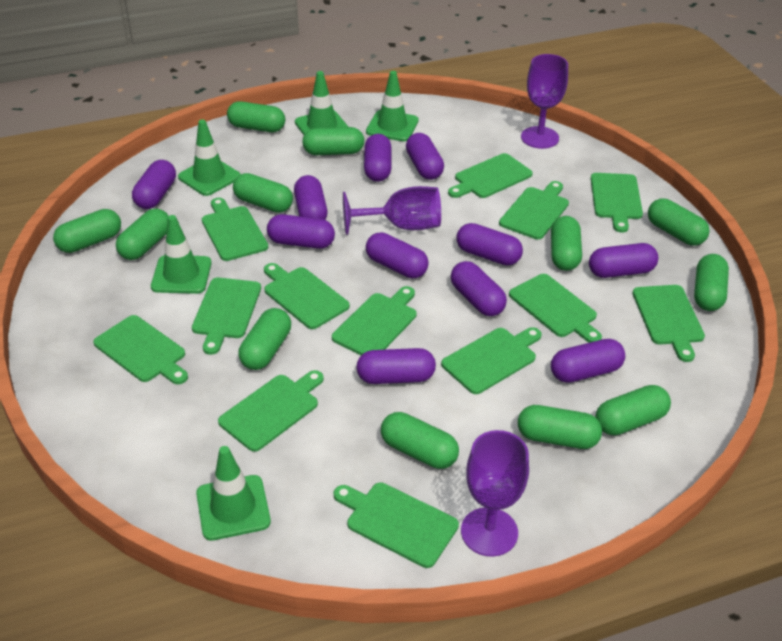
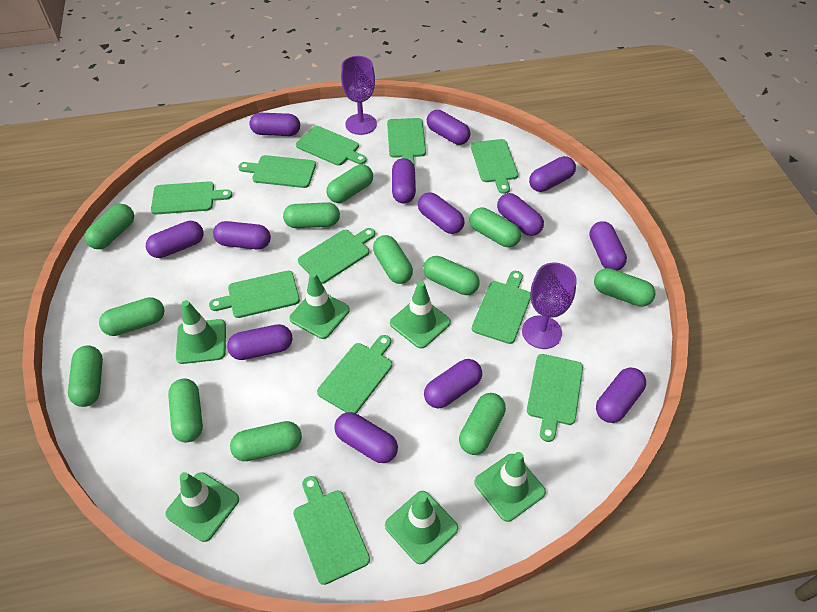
green cutting board: 13 -> 11
green traffic cone: 5 -> 6
purple capsule: 11 -> 13
purple goblet: 3 -> 2

